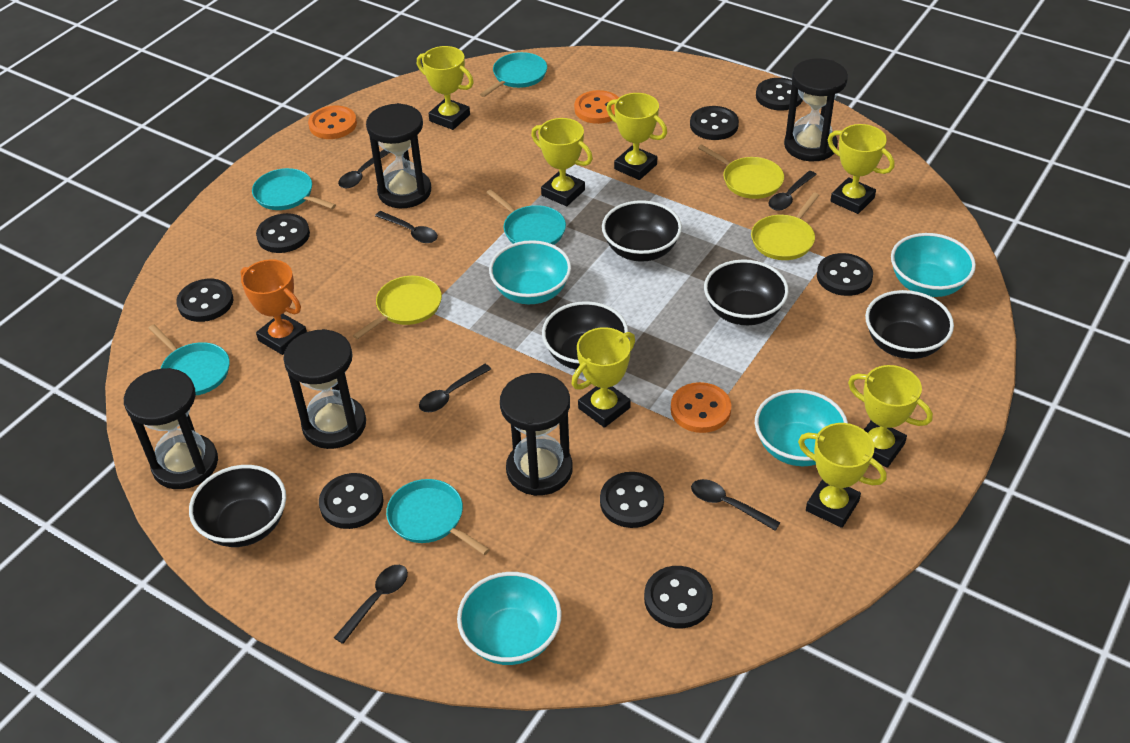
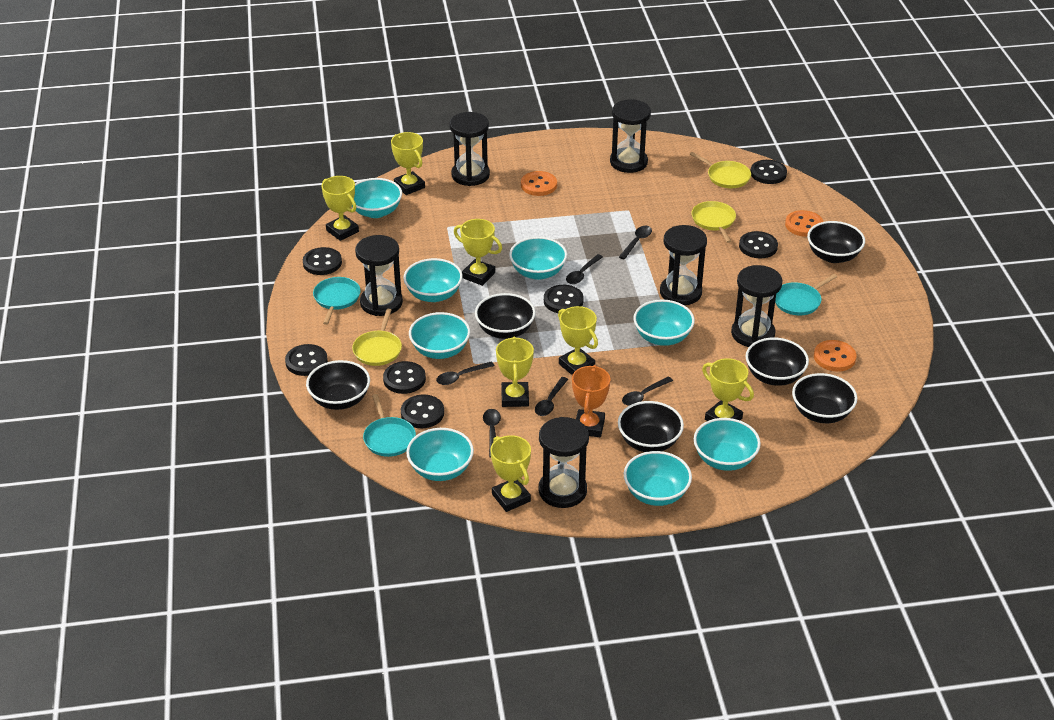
black bowl: 5 -> 6
black button: 8 -> 7
black hourglass: 5 -> 6
turquoise bowl: 4 -> 8
turquoise pan: 5 -> 3

